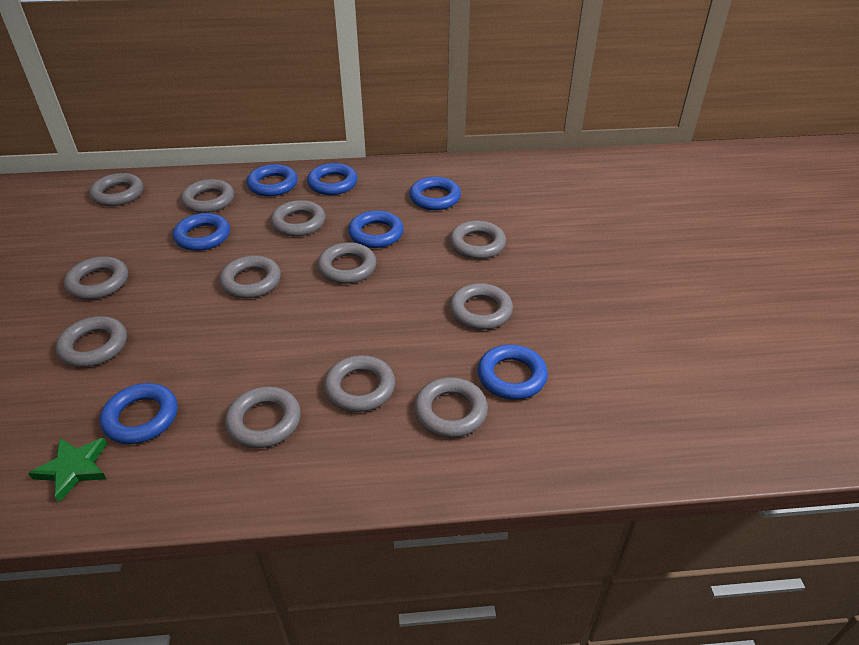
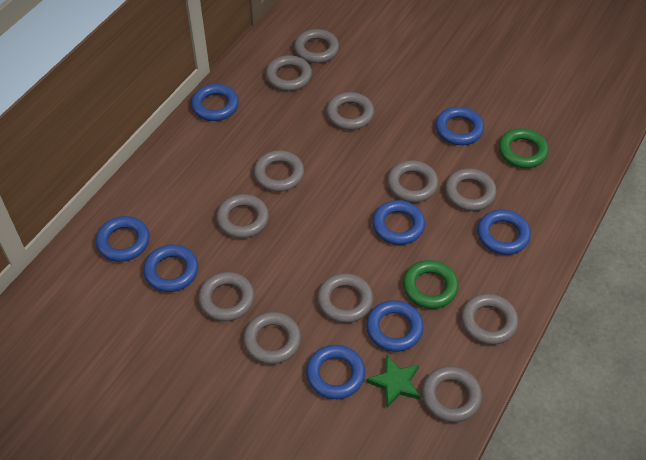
blue ring: 7 -> 8
green ring: 0 -> 2

